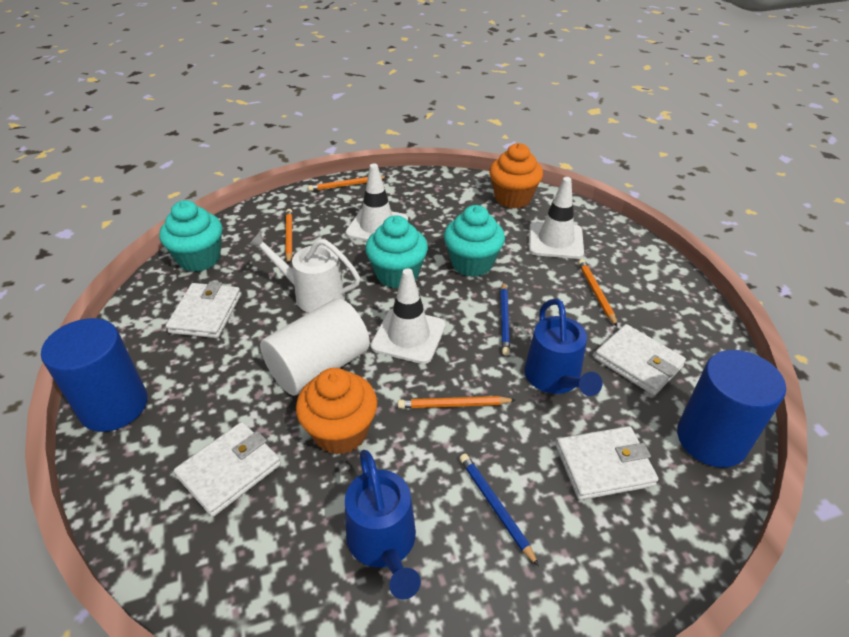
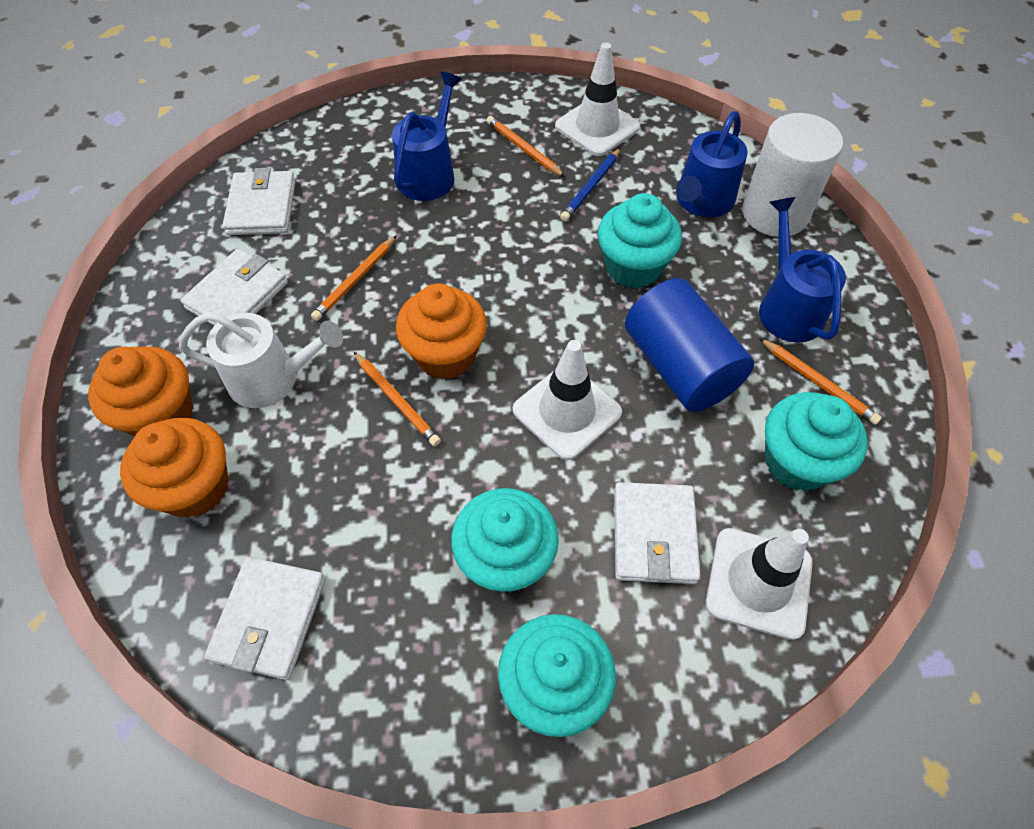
blue cylinder: 2 -> 1
blue pencil: 2 -> 1
blue watering can: 2 -> 3
orange cupcake: 2 -> 3
turquoise cupcake: 3 -> 4

